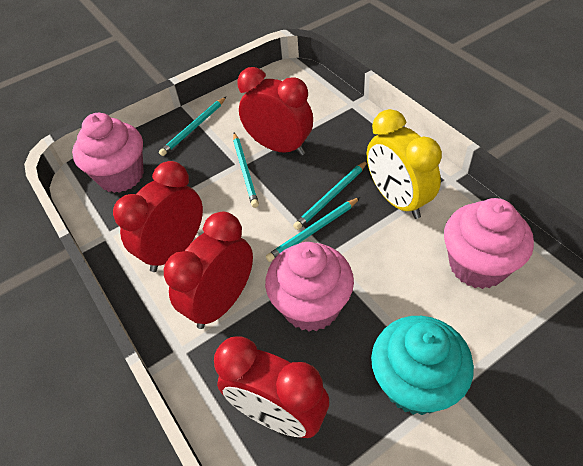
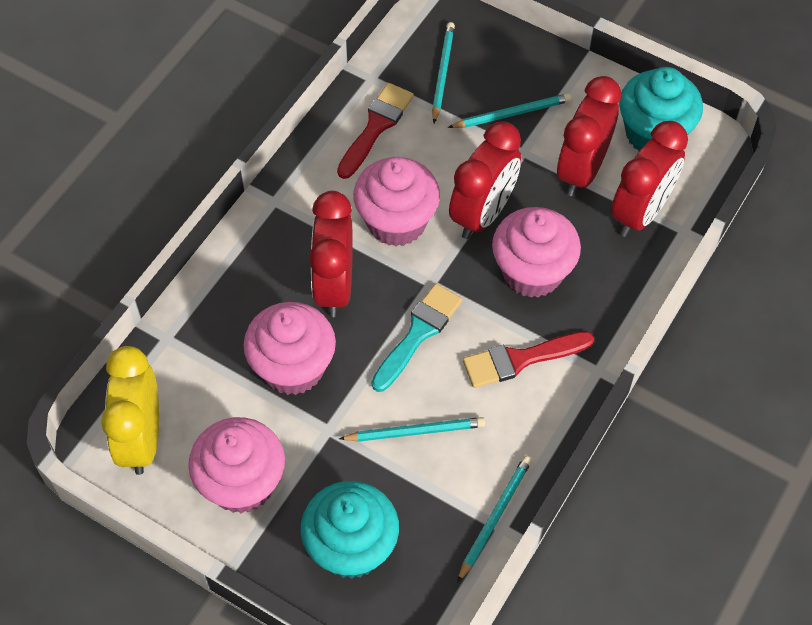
pink cupcake: 3 -> 4
red brush: 0 -> 2
turquoise brush: 0 -> 1
turquoise cupcake: 1 -> 2

